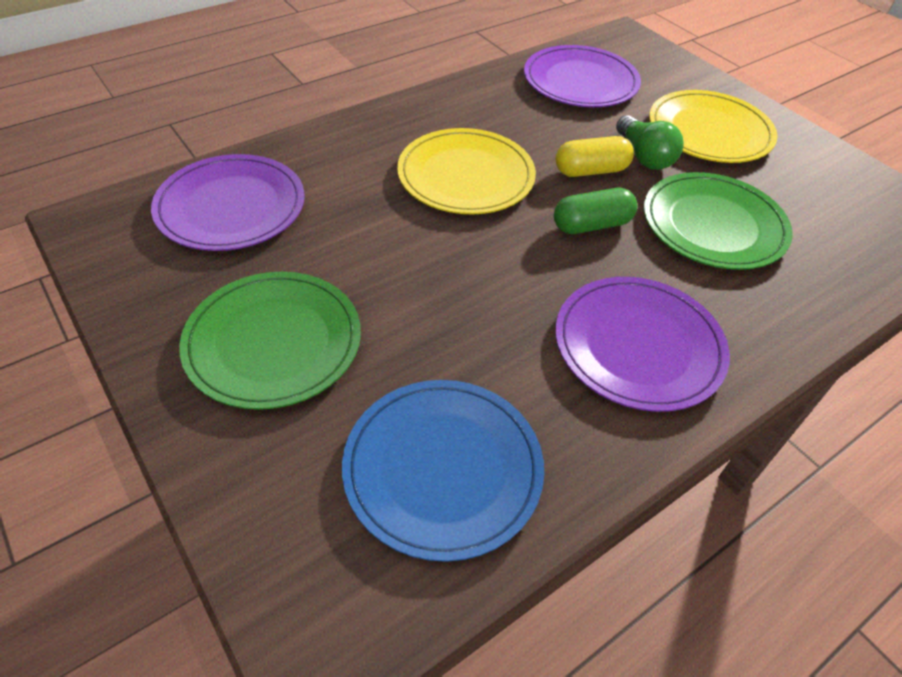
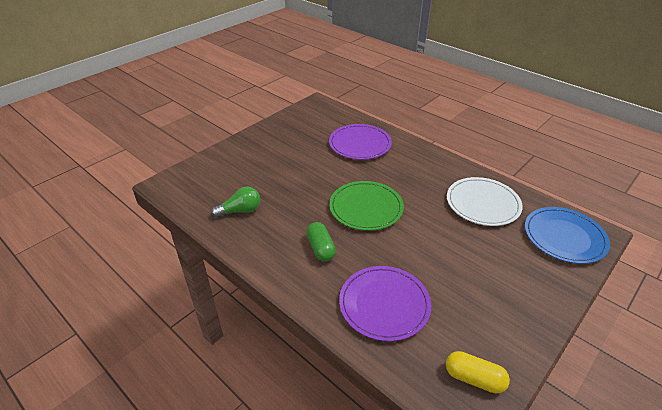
green plate: 2 -> 1
purple plate: 3 -> 2
white plate: 0 -> 1
yellow plate: 2 -> 0

